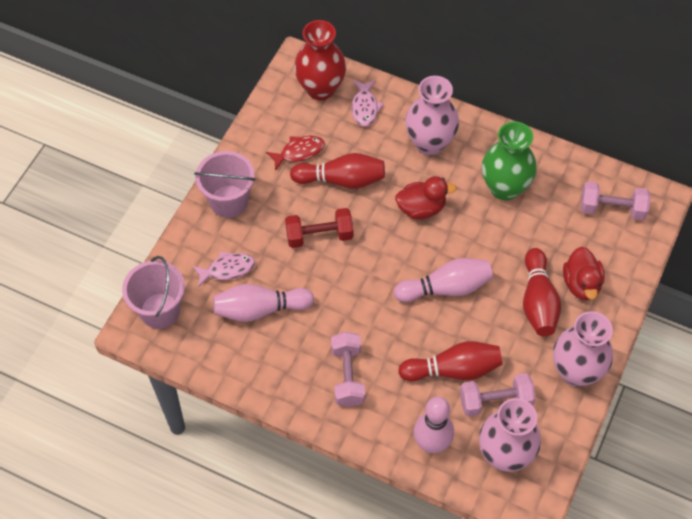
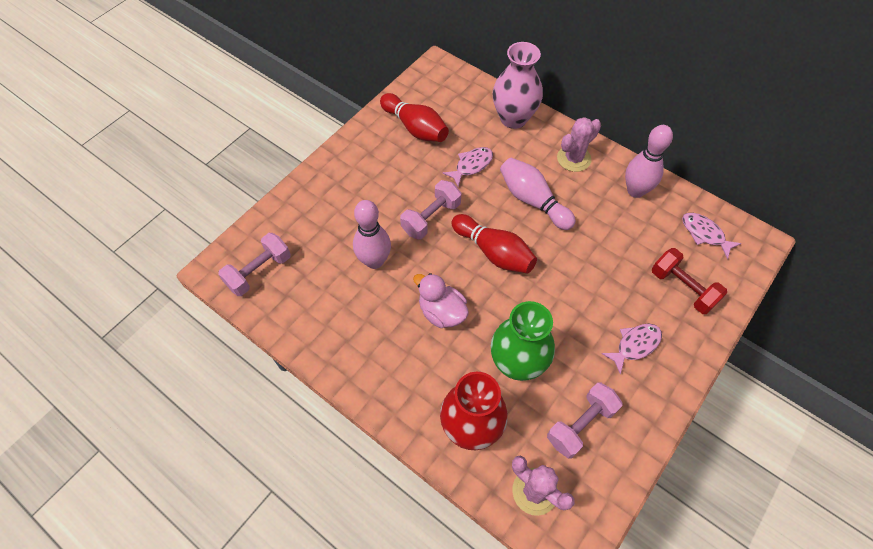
pink bucket: 2 -> 0
pink cactus: 0 -> 2
pink duck: 0 -> 1
pink fish: 2 -> 3
pink vase: 3 -> 1
red bowling pin: 3 -> 2
red duck: 2 -> 0
red fish: 1 -> 0

